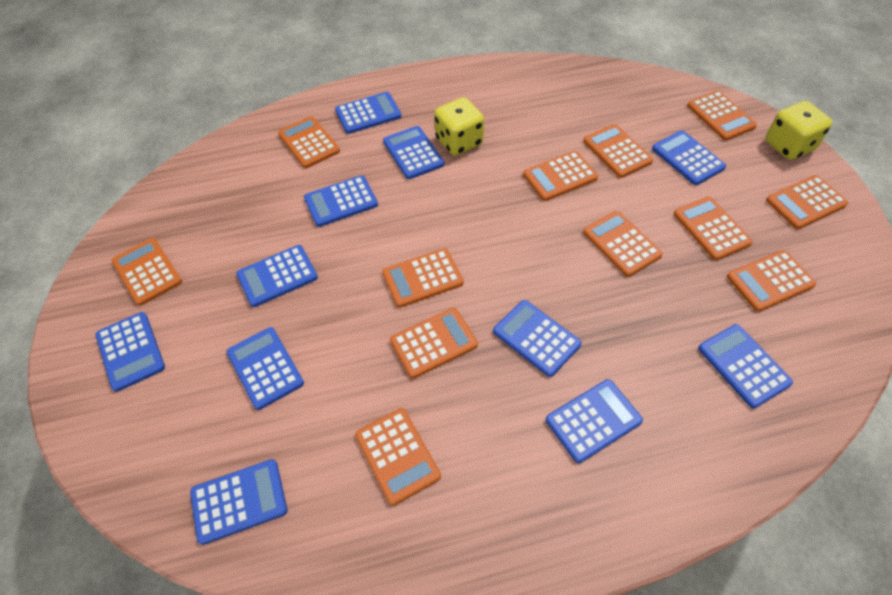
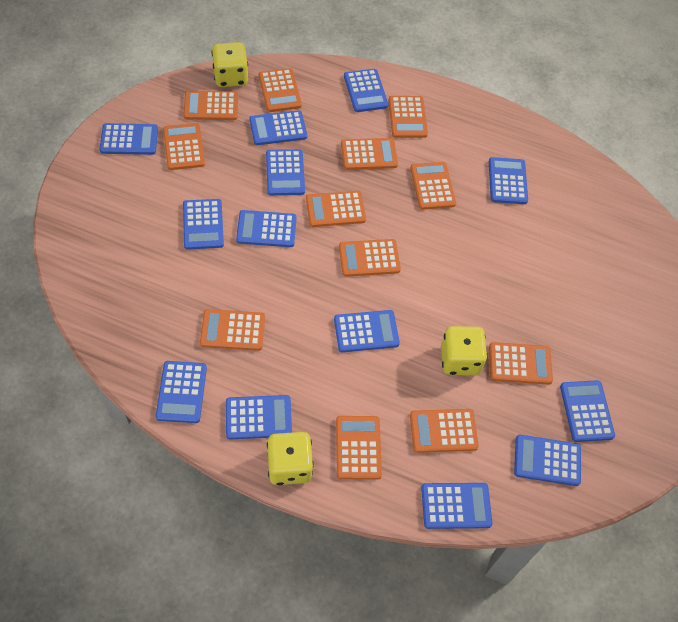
blue calculator: 11 -> 13
yellow dice: 2 -> 3

